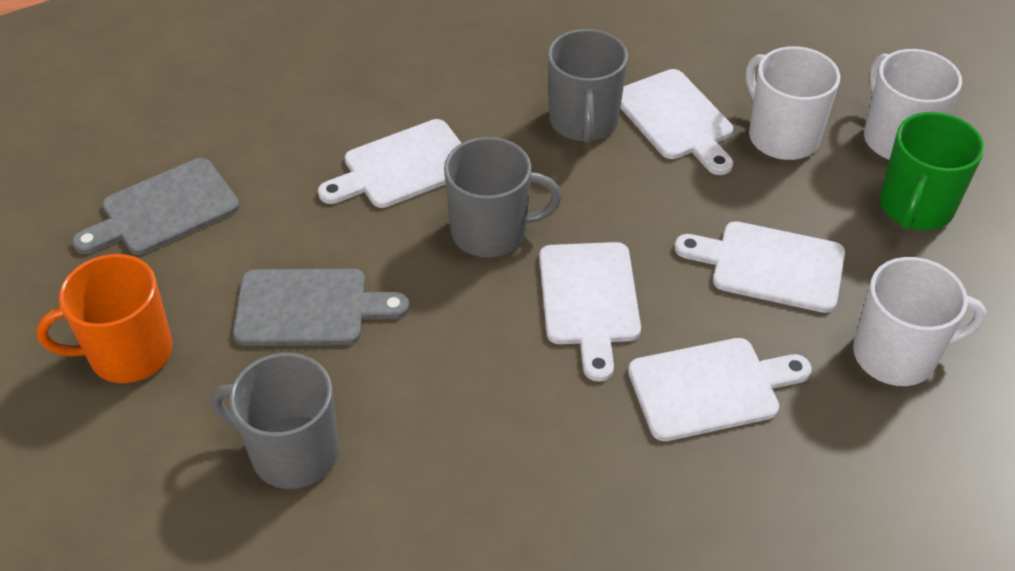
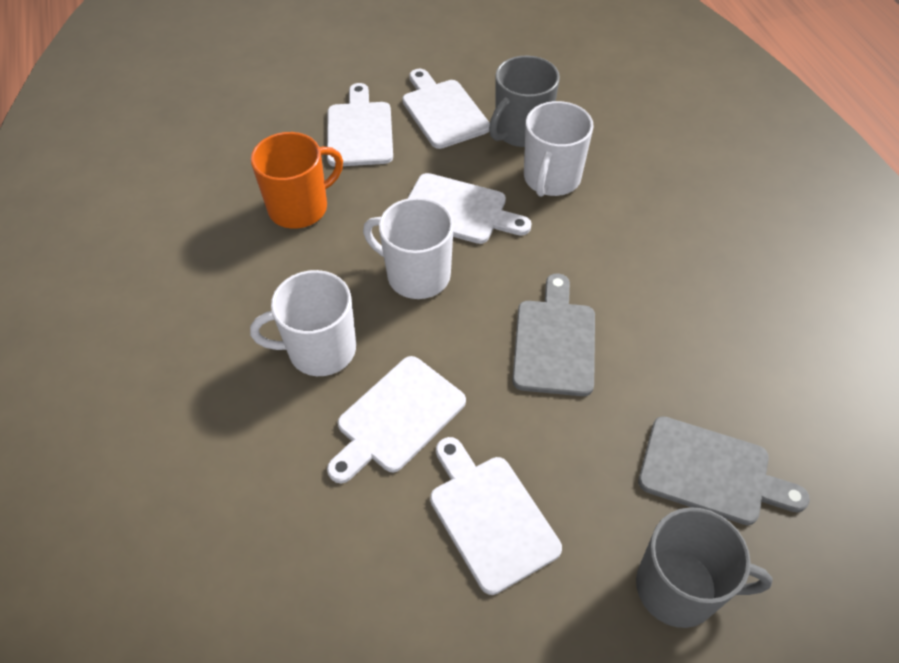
green mug: 1 -> 0
grey mug: 3 -> 2

